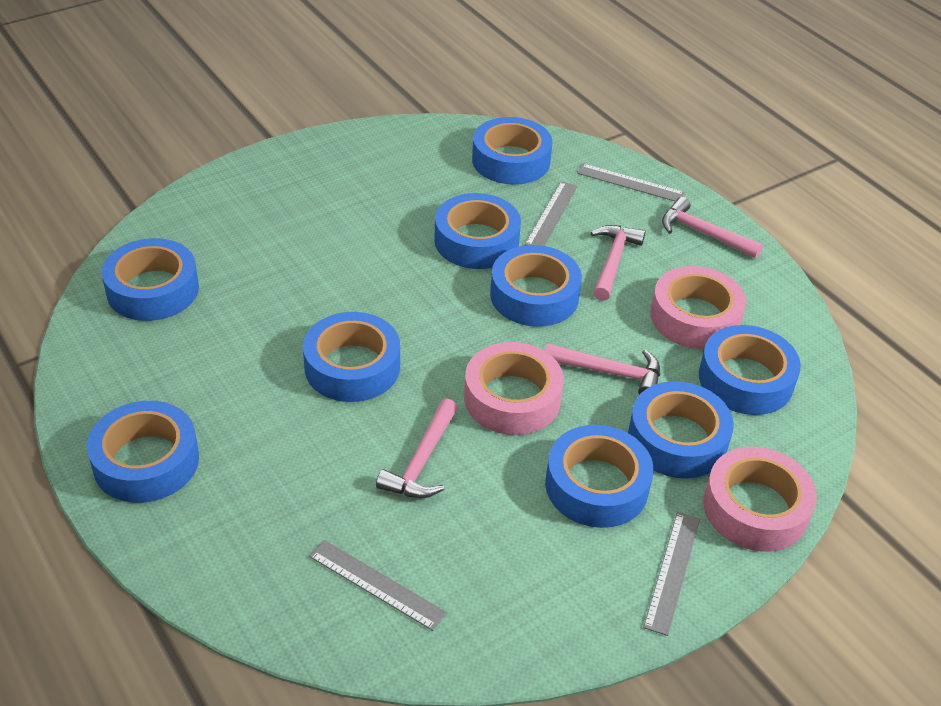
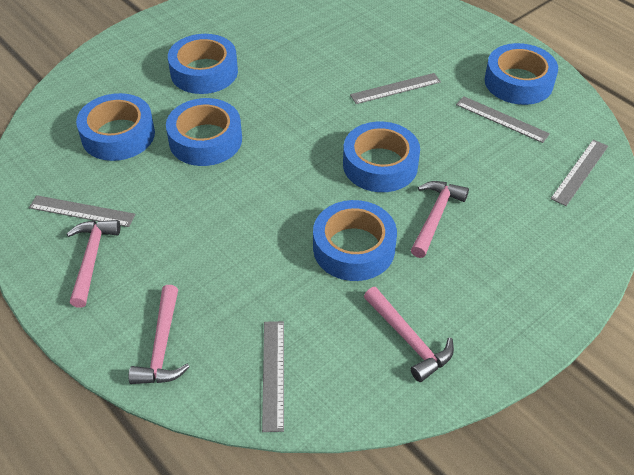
blue tape: 9 -> 6
grey ruler: 4 -> 5
pink tape: 3 -> 0

